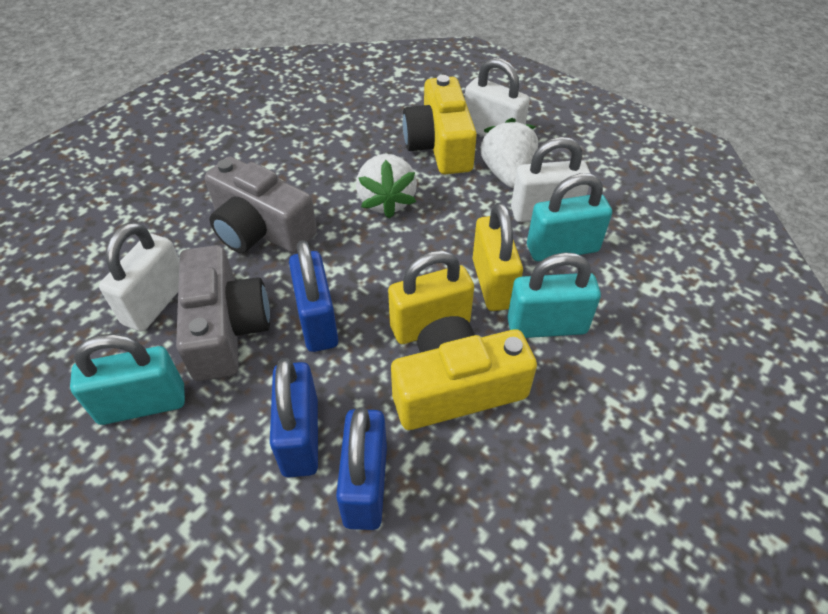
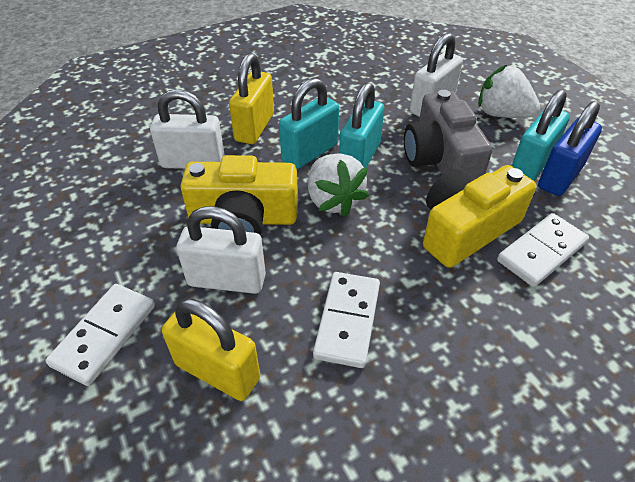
blue padlock: 3 -> 1
grey camera: 2 -> 1
white domino: 0 -> 3

